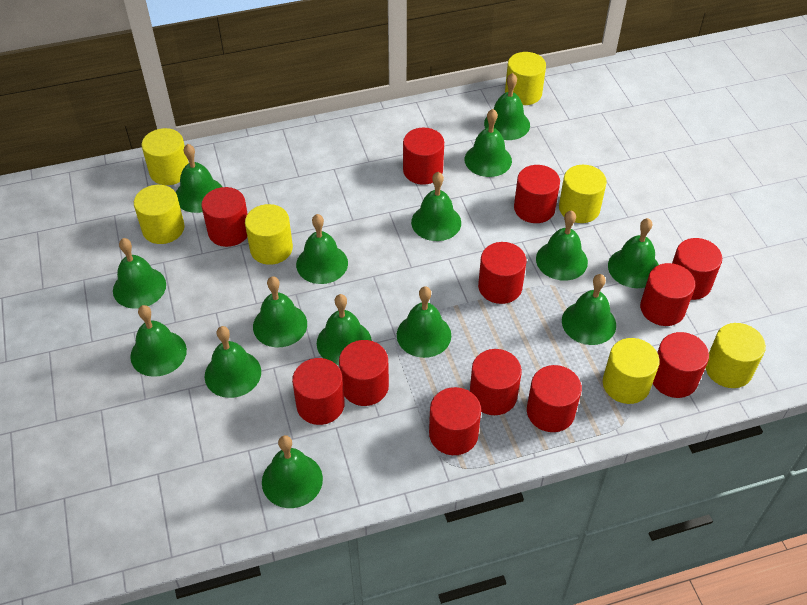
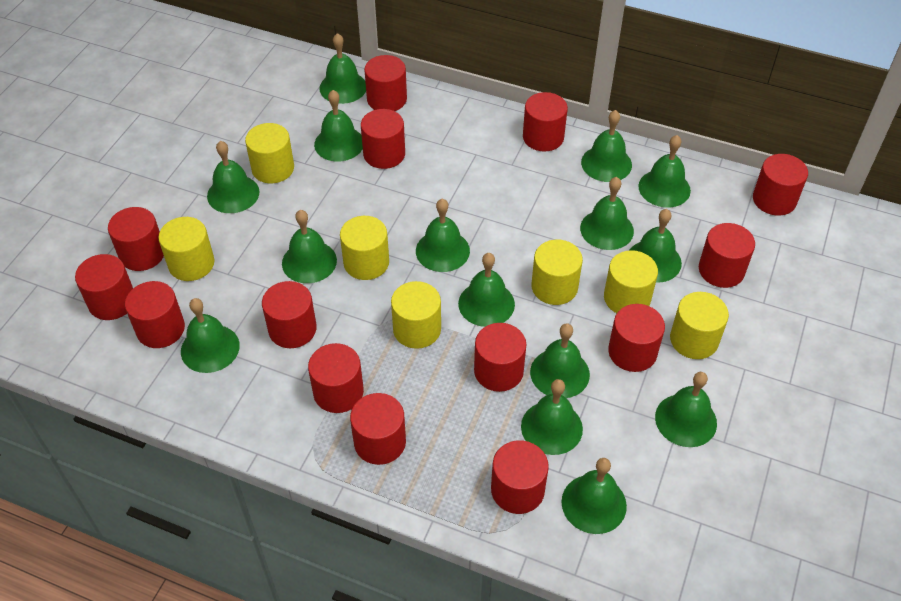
red cylinder: 12 -> 14

